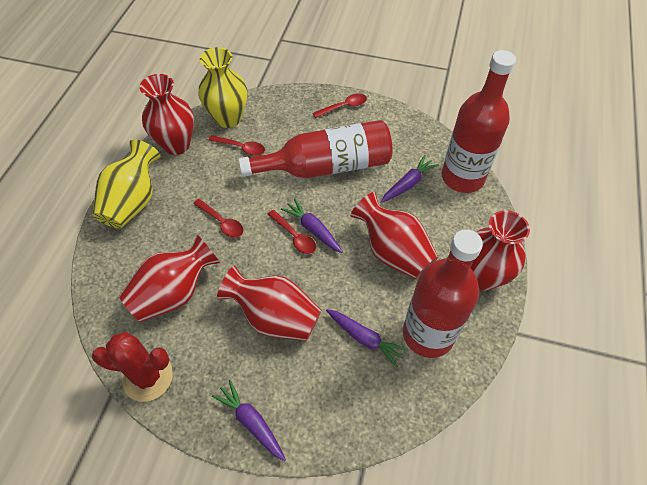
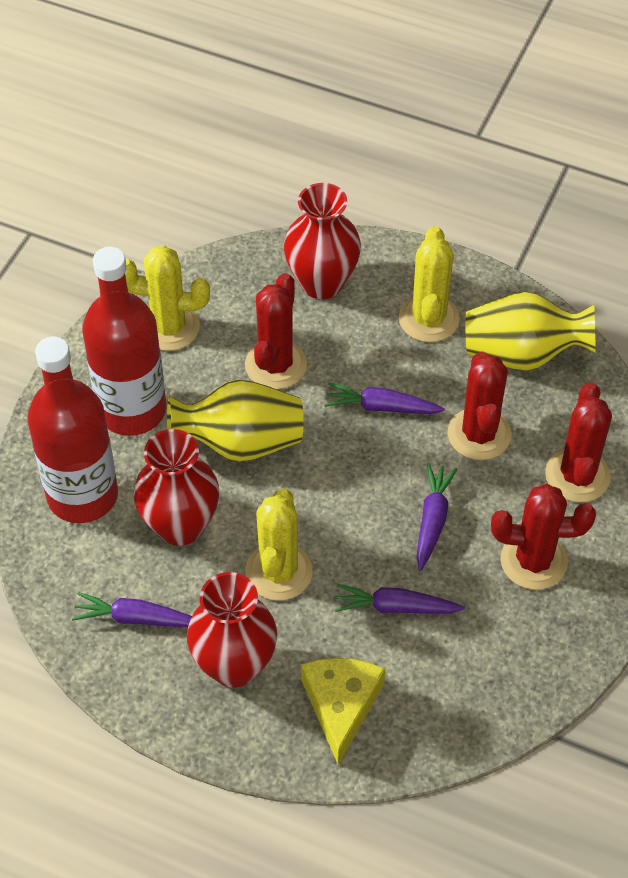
red bottle: 3 -> 2
red cactus: 1 -> 4
red spoon: 4 -> 0
red vase: 5 -> 3
yellow cactus: 0 -> 3
yellow cheese: 0 -> 1

